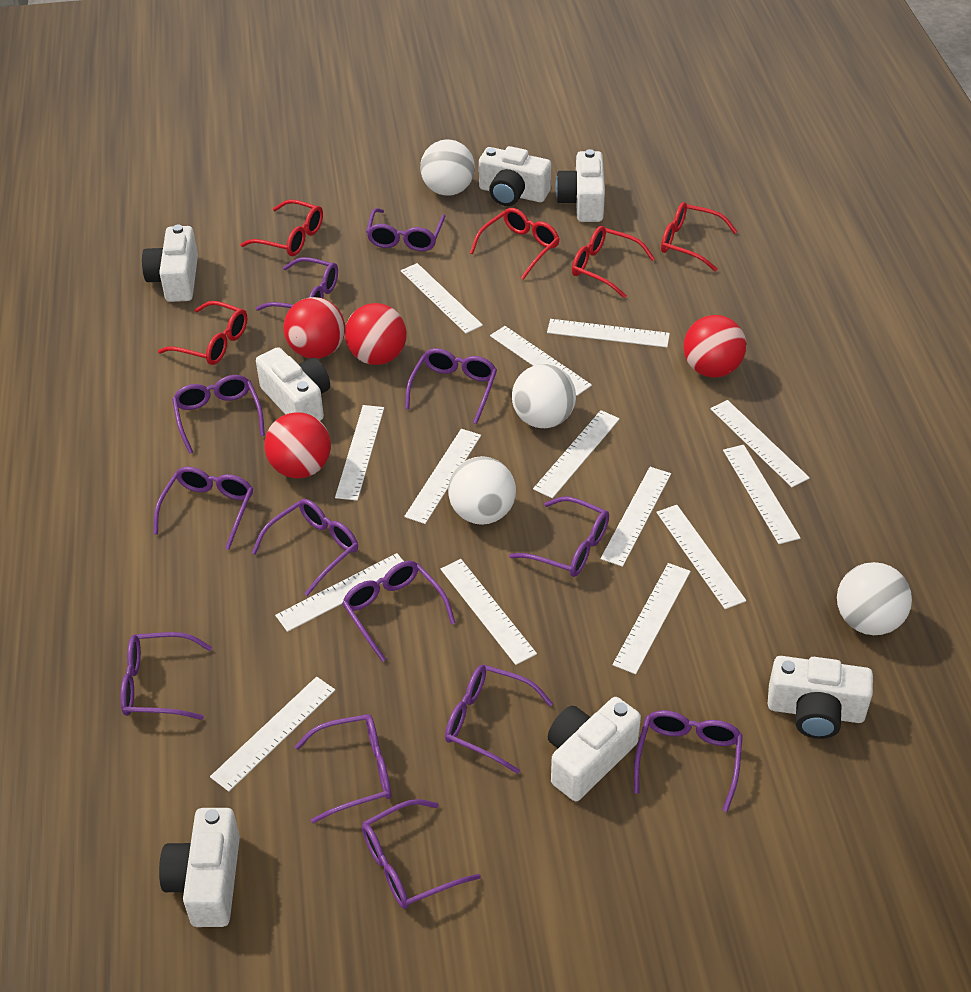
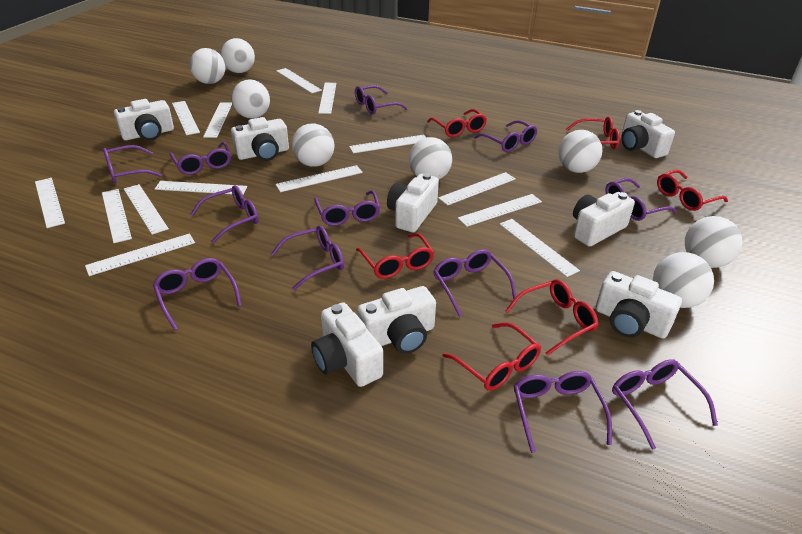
purple glasses: 13 -> 12
red ball: 4 -> 0
red glasses: 5 -> 6
white ball: 4 -> 8
white camera: 7 -> 8

